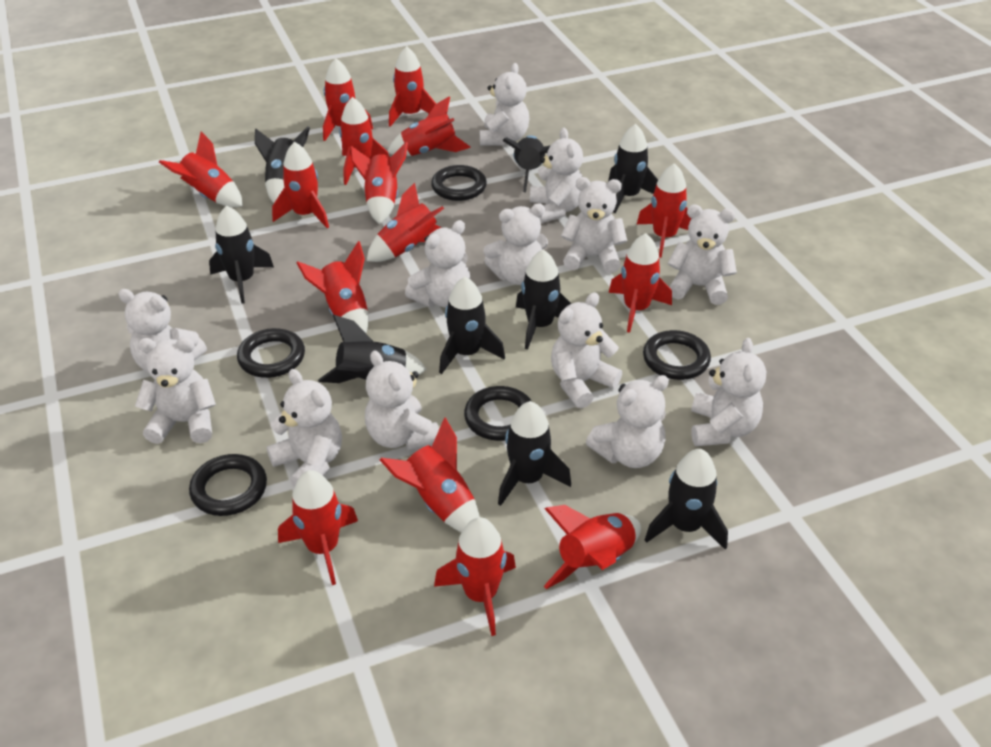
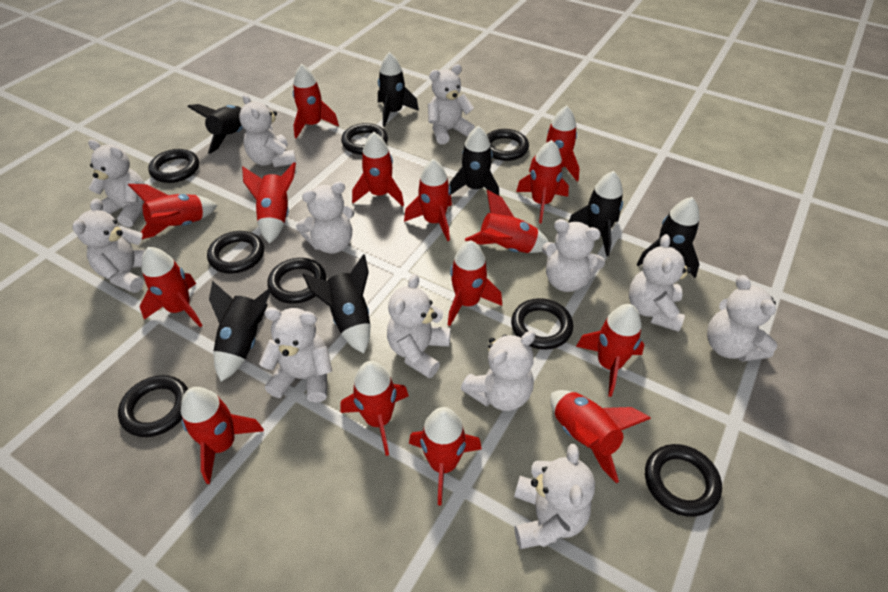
black ring: 5 -> 8
black rocket: 9 -> 7
white teddy bear: 13 -> 12

